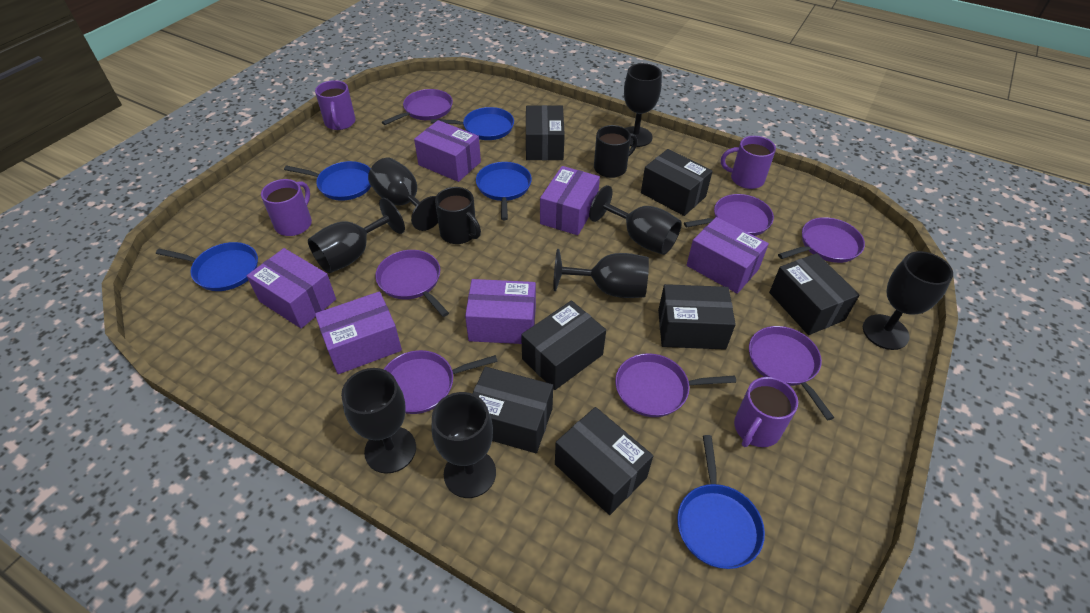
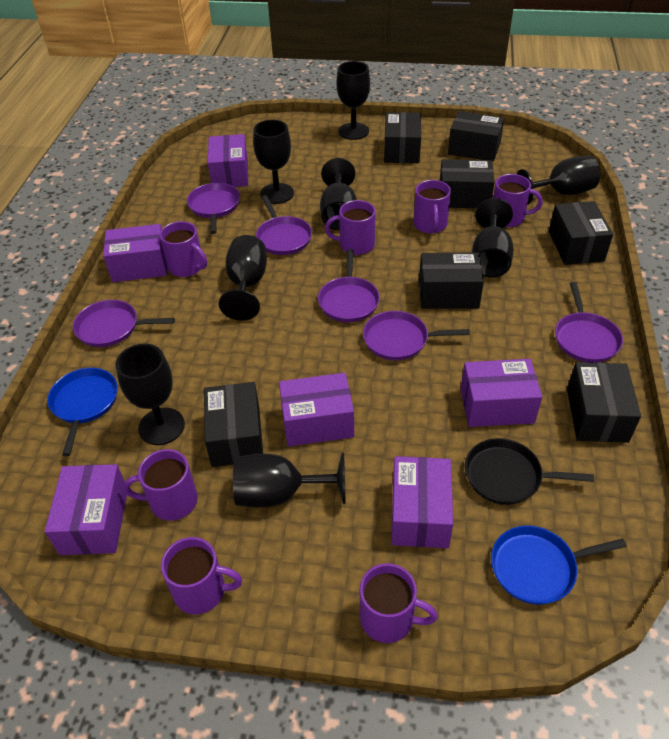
black mug: 2 -> 0
black pan: 0 -> 1
blue pan: 5 -> 2
purple mug: 4 -> 7
purple pan: 7 -> 6

